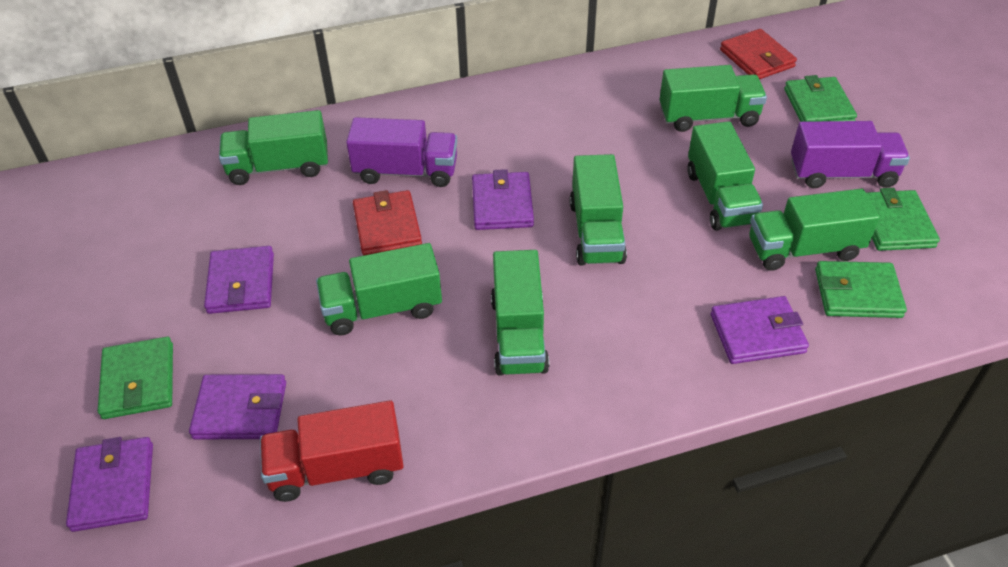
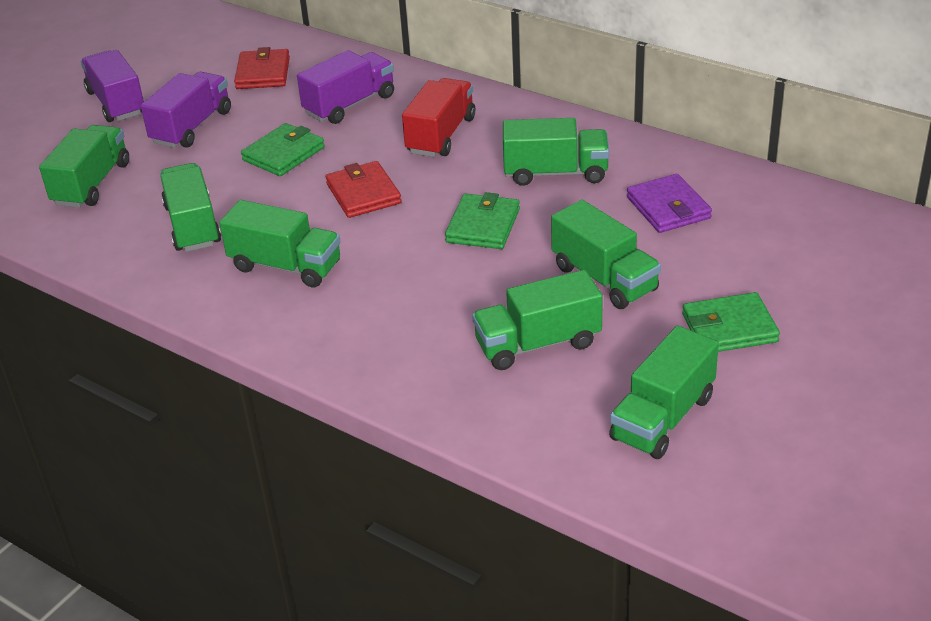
green wallet: 4 -> 3
purple truck: 2 -> 3
purple wallet: 5 -> 1

